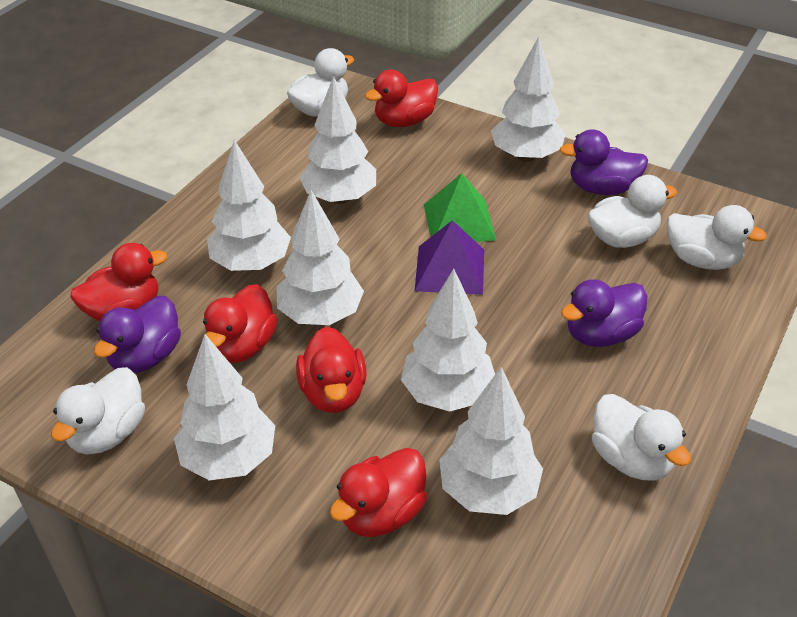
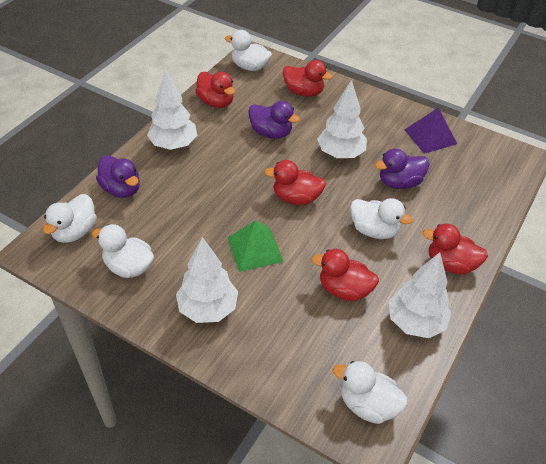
white tree: 7 -> 4

